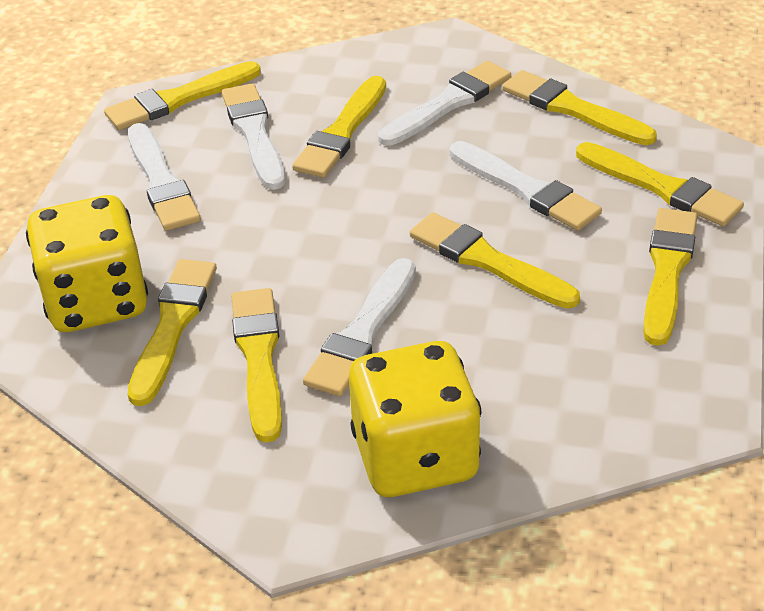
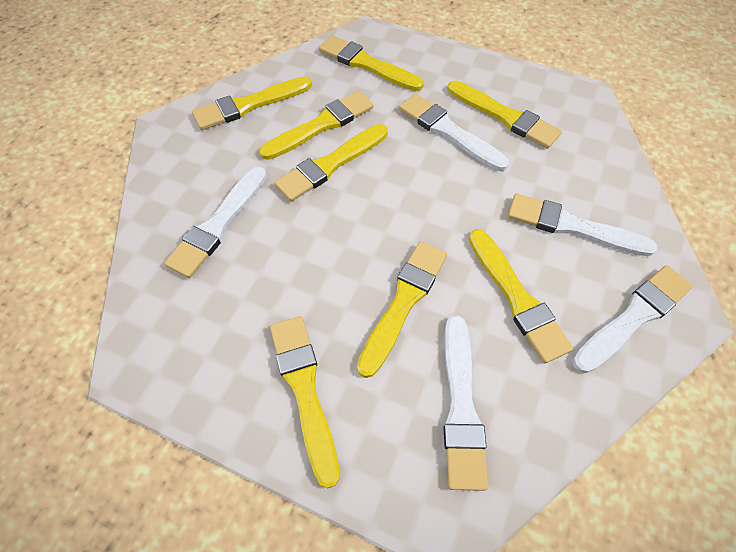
yellow dice: 2 -> 0

